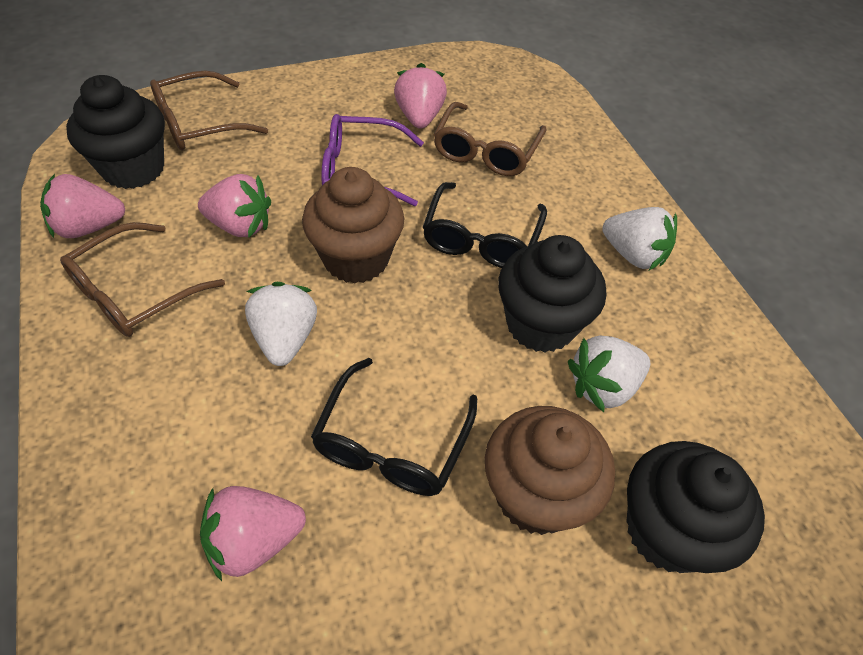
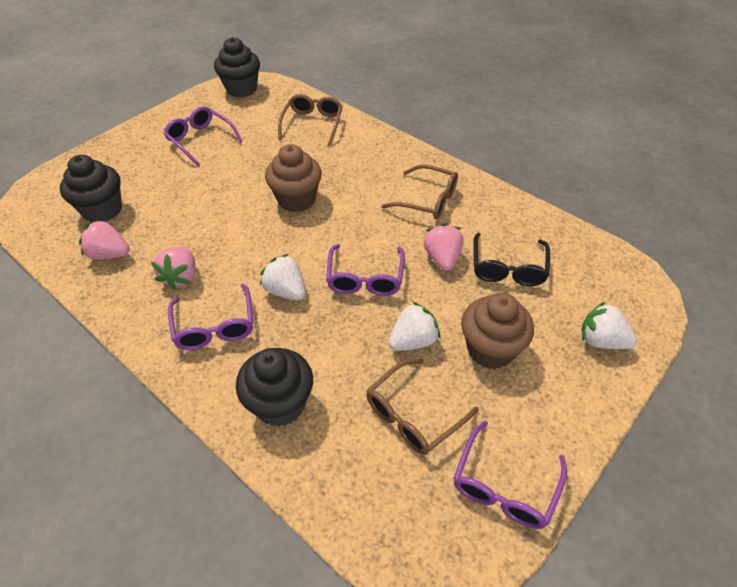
black glasses: 2 -> 1
pink strawberry: 4 -> 3
purple glasses: 1 -> 4

